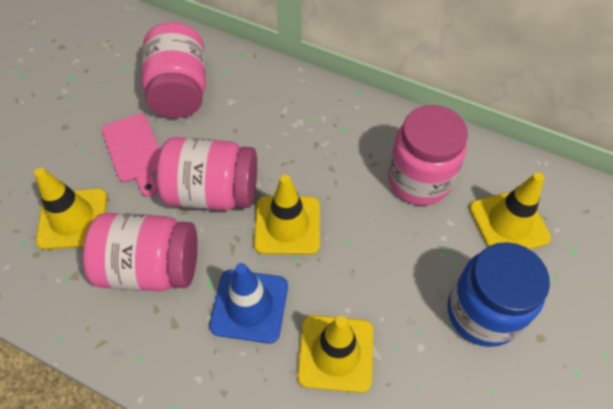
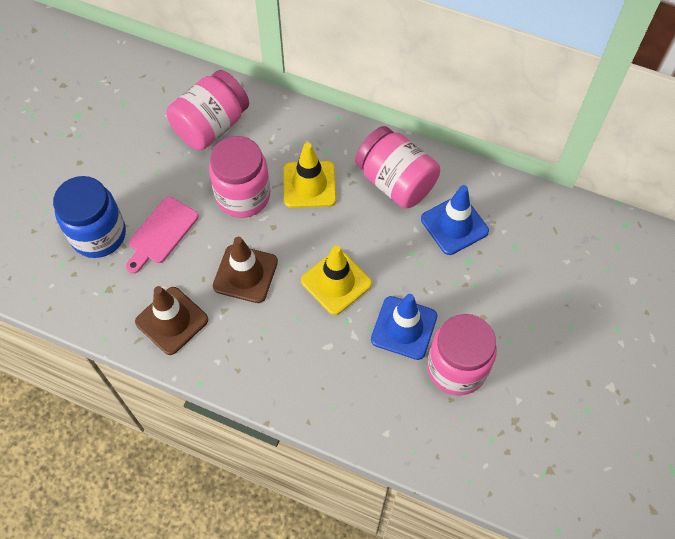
blue traffic cone: 1 -> 2
brown traffic cone: 0 -> 2
yellow traffic cone: 4 -> 2

